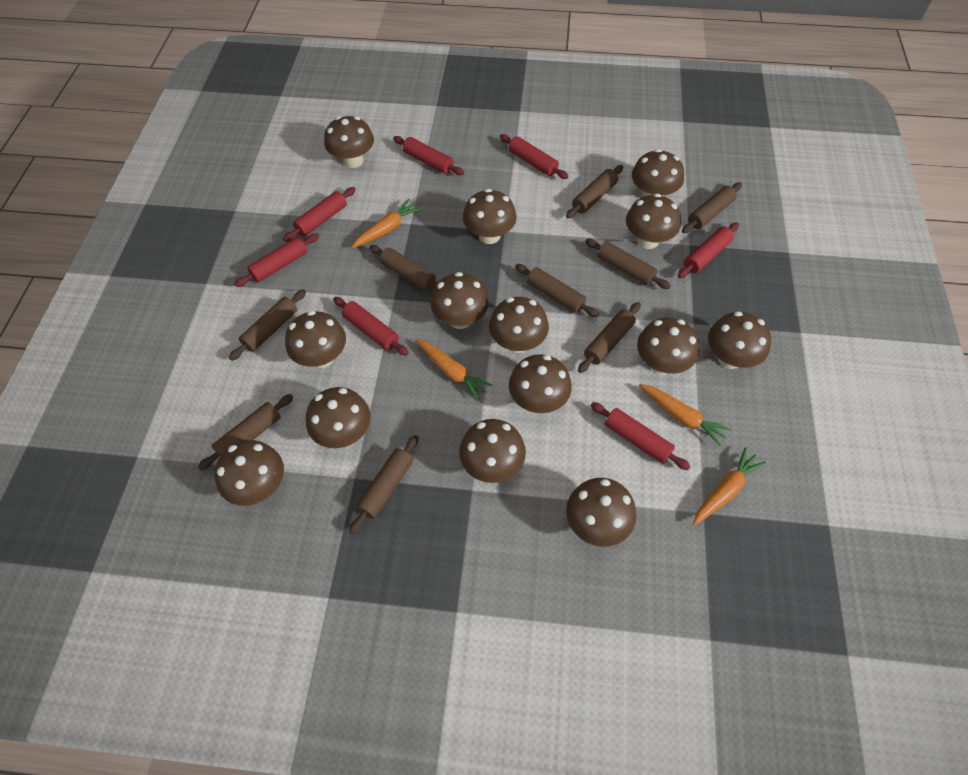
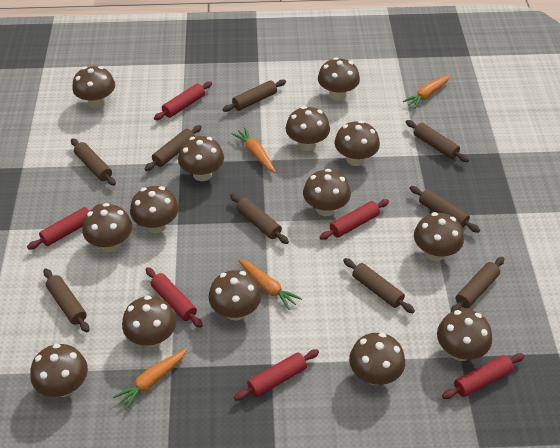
red rolling pin: 7 -> 6

